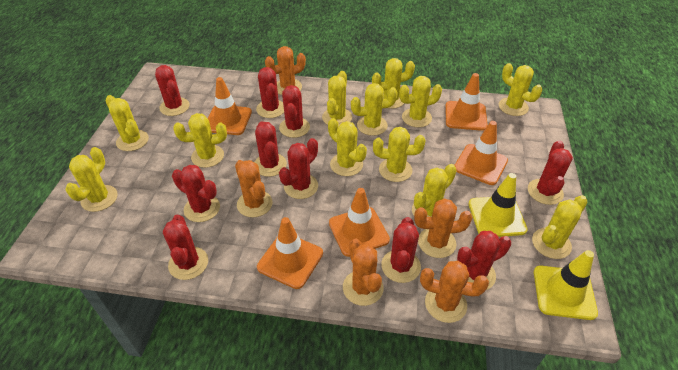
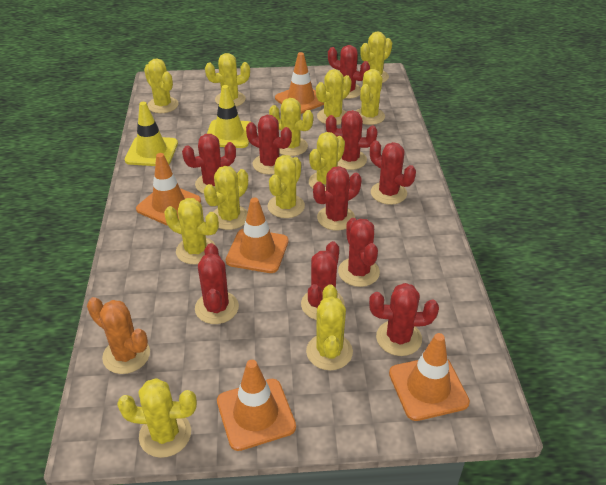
orange cactus: 5 -> 1

